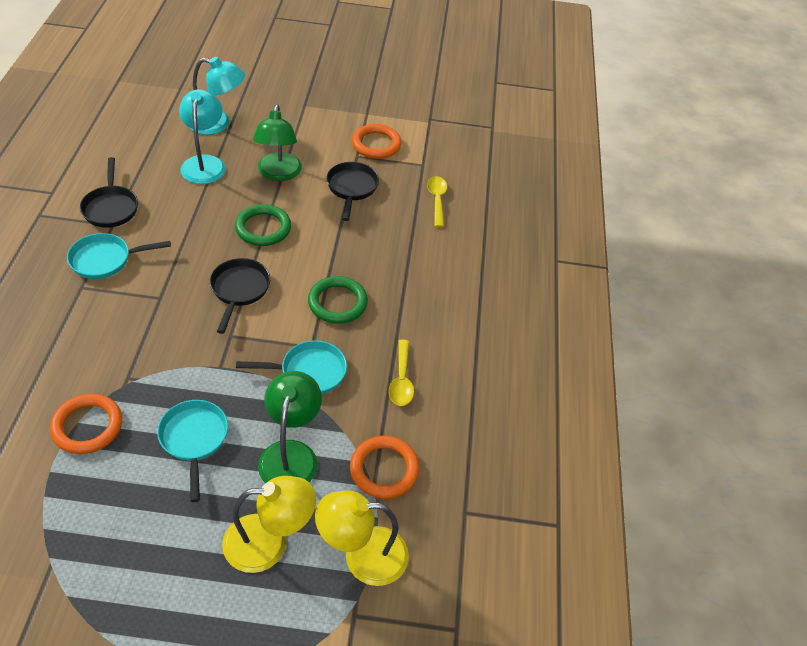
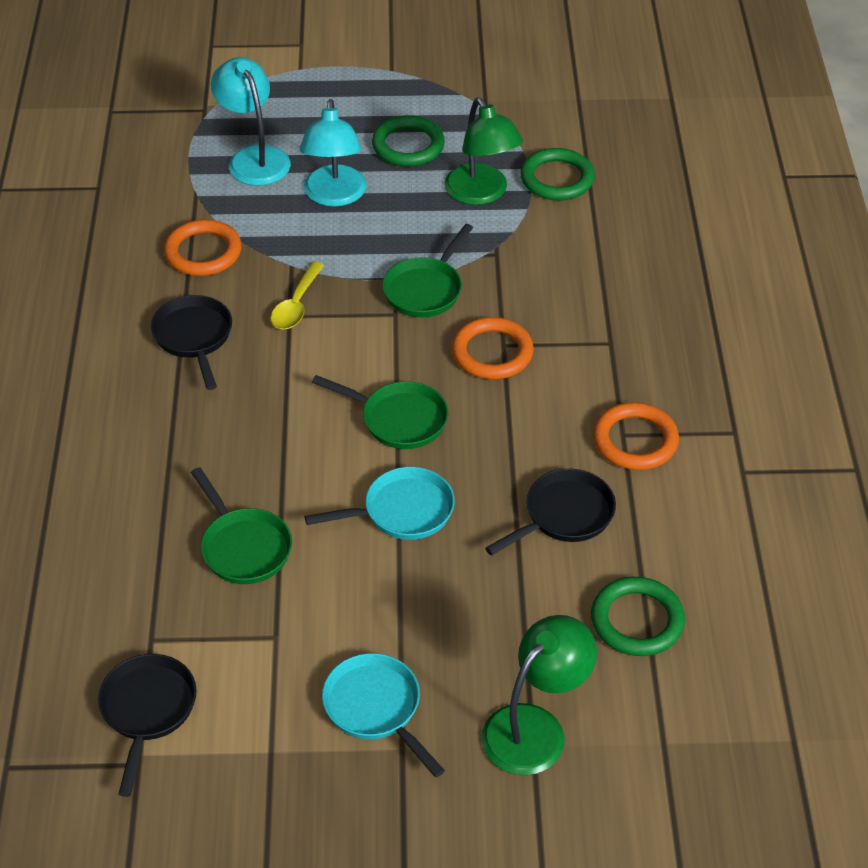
green pan: 0 -> 3
green ring: 2 -> 3
turquoise pan: 3 -> 2
yellow lamp: 2 -> 0
yellow spoon: 2 -> 1

